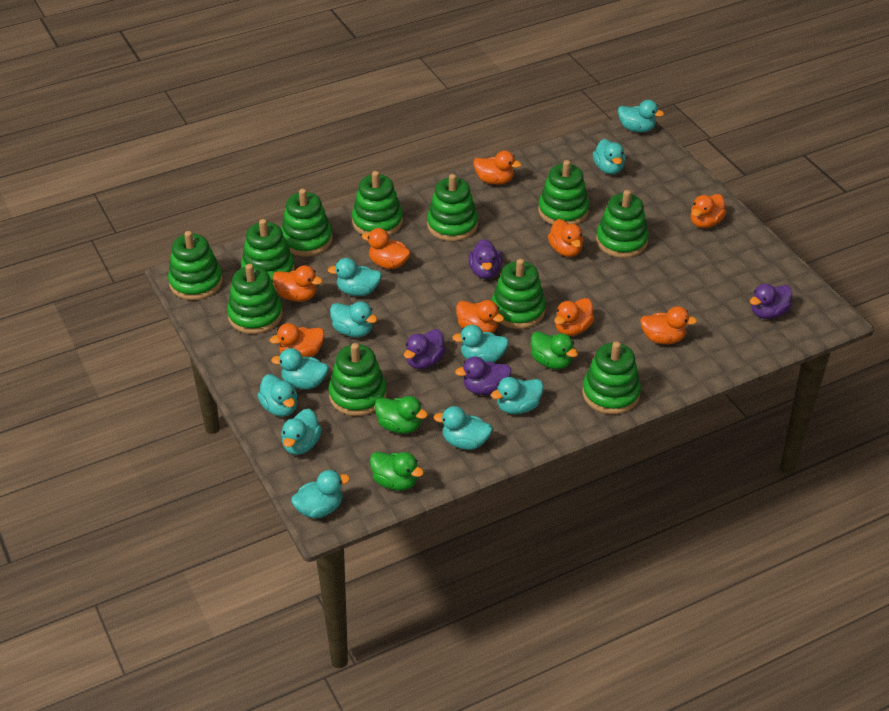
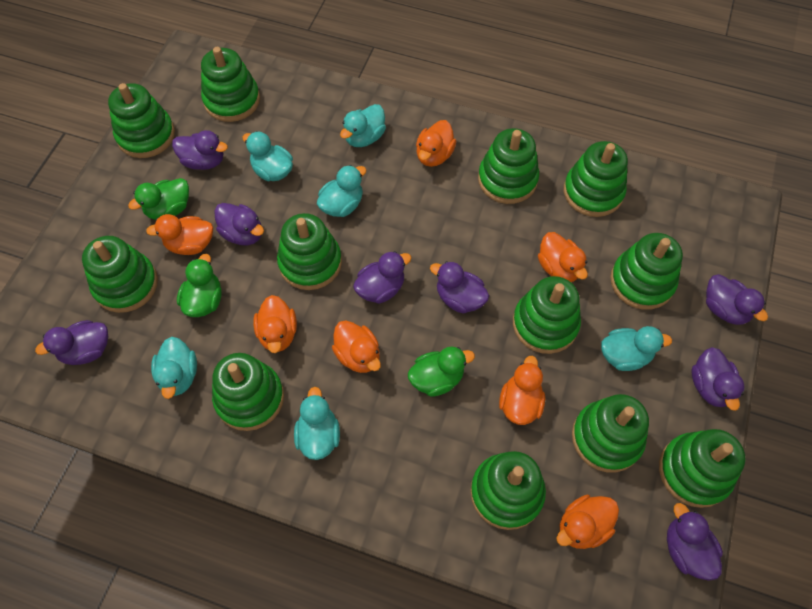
green stacking toy: 11 -> 12
orange duck: 9 -> 7
purple duck: 4 -> 8
turquoise duck: 11 -> 6

